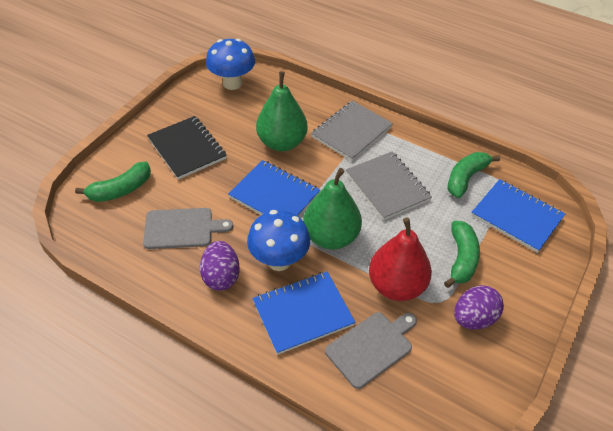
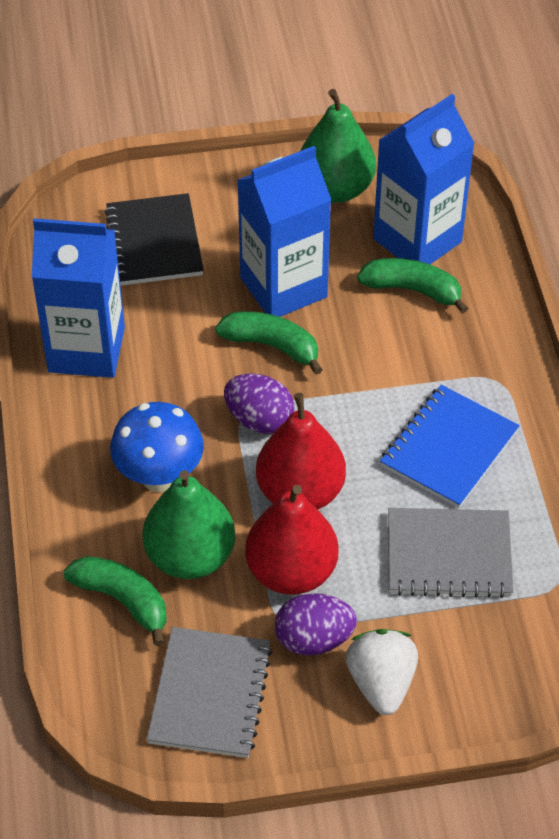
blue carton: 0 -> 3
blue mushroom: 2 -> 1
blue notebook: 3 -> 1
grey cutting board: 2 -> 0
red pear: 1 -> 2
white strawberry: 0 -> 1

